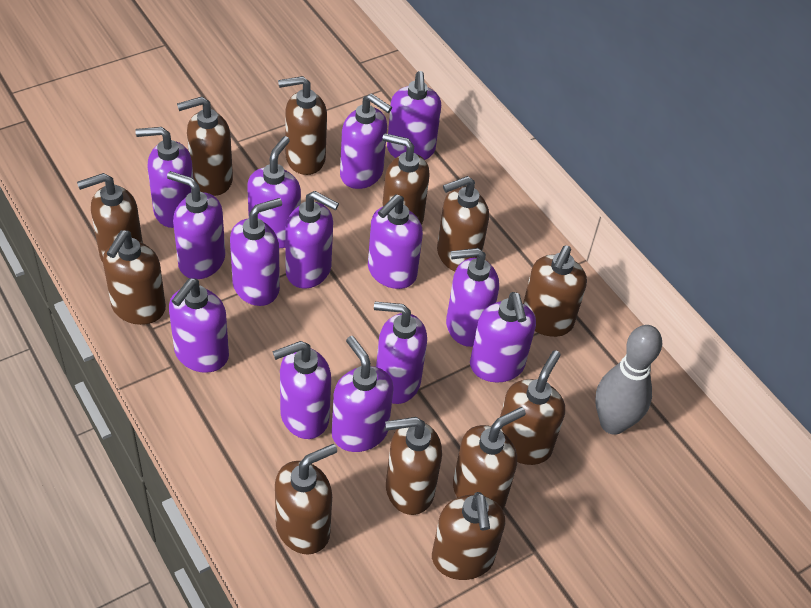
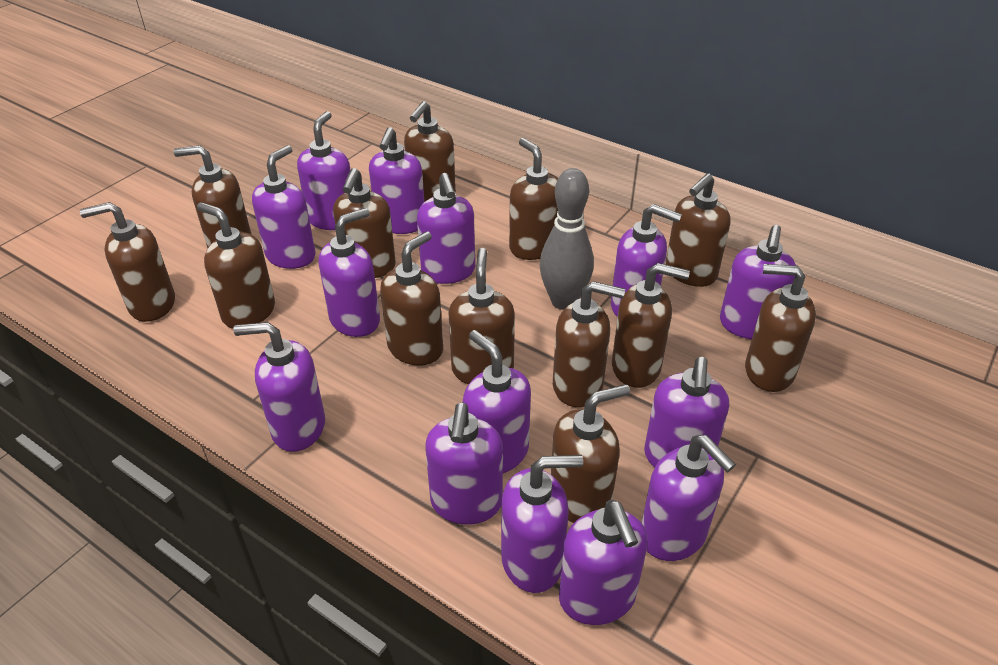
brown soap dispenser: 12 -> 13

